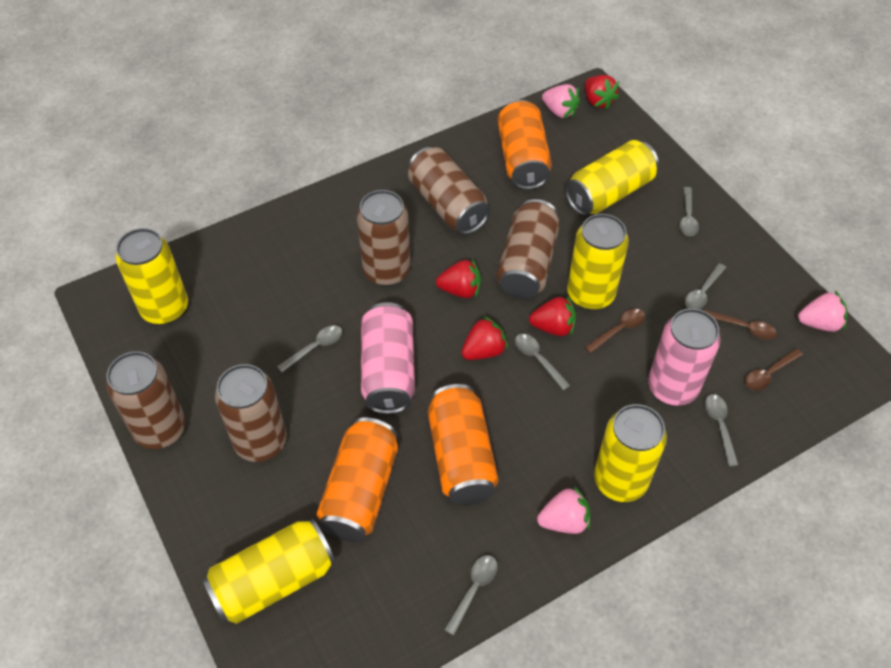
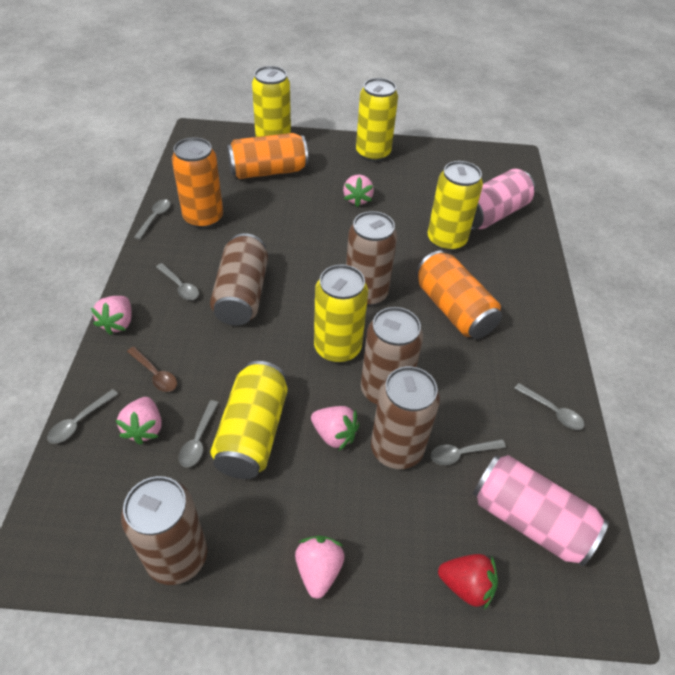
brown spoon: 3 -> 1
pink strawberry: 3 -> 5
red strawberry: 4 -> 1

